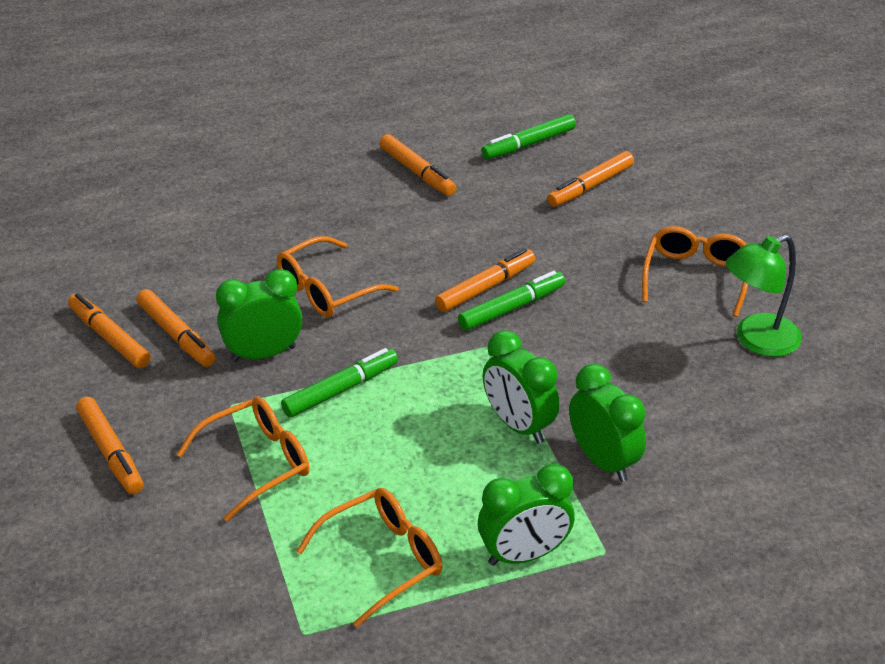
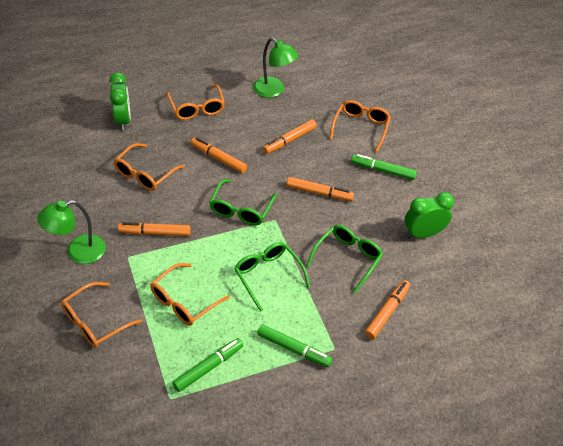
green clock: 4 -> 2
green glasses: 0 -> 3
green lamp: 1 -> 2
orange glasses: 4 -> 5
orange marker: 6 -> 5

